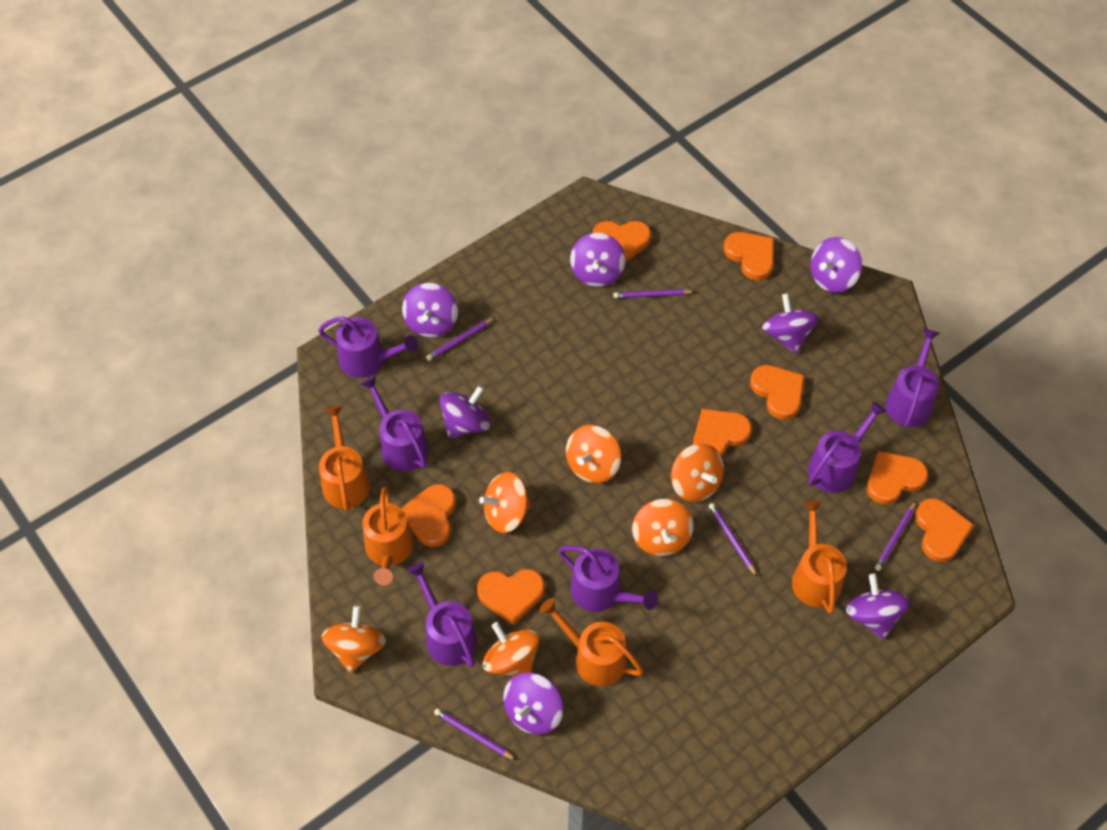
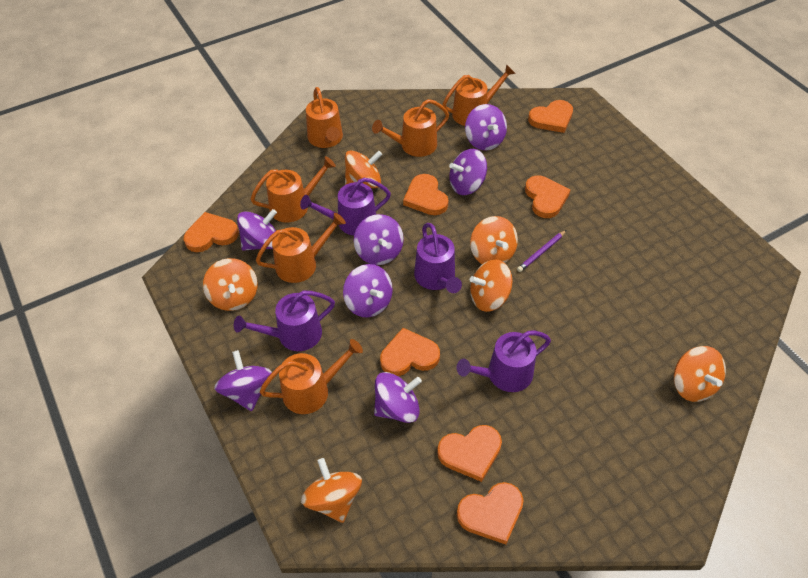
orange heart: 8 -> 7
orange watering can: 4 -> 6
purple pencil: 5 -> 1
purple watering can: 6 -> 4

